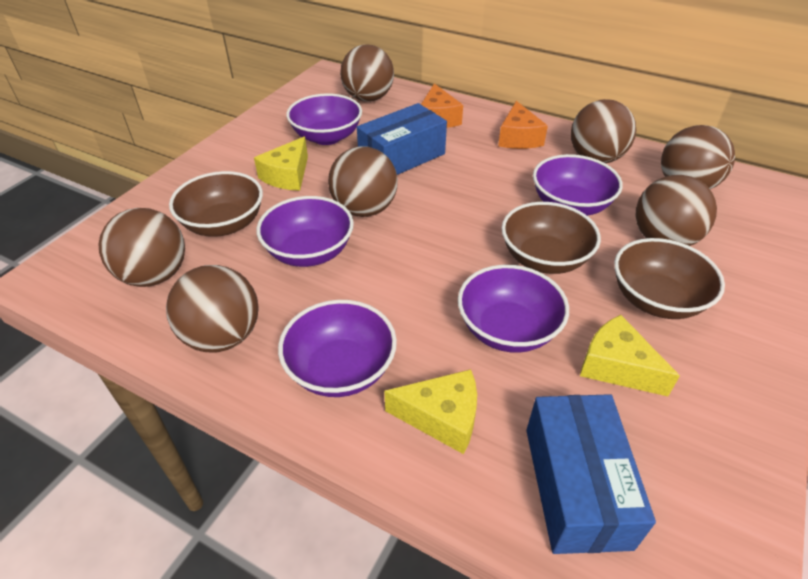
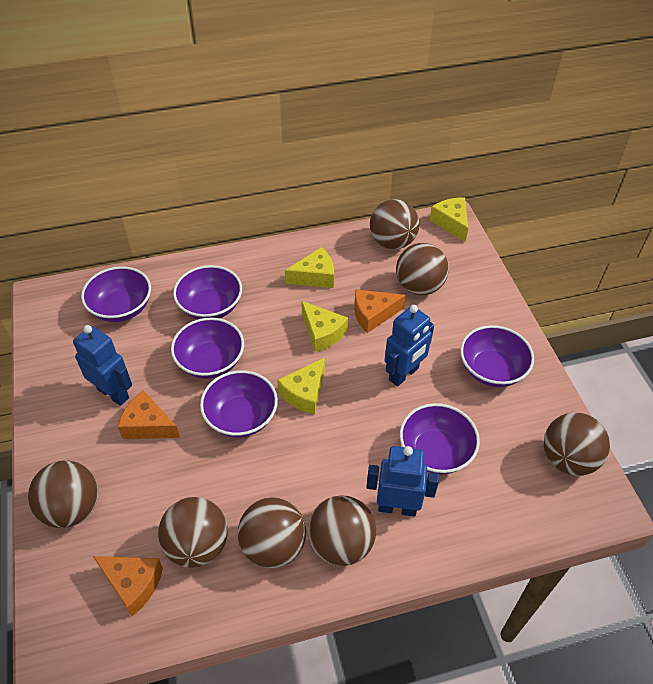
blue box: 2 -> 0
blue robot: 0 -> 3
brown bowl: 3 -> 0
orange cheese: 2 -> 3
purple bowl: 5 -> 6
yellow cheese: 3 -> 4

